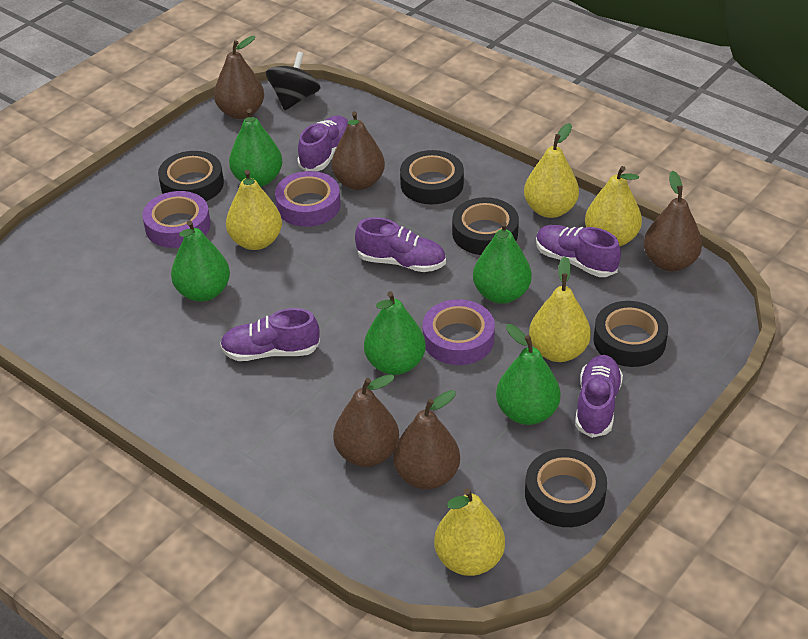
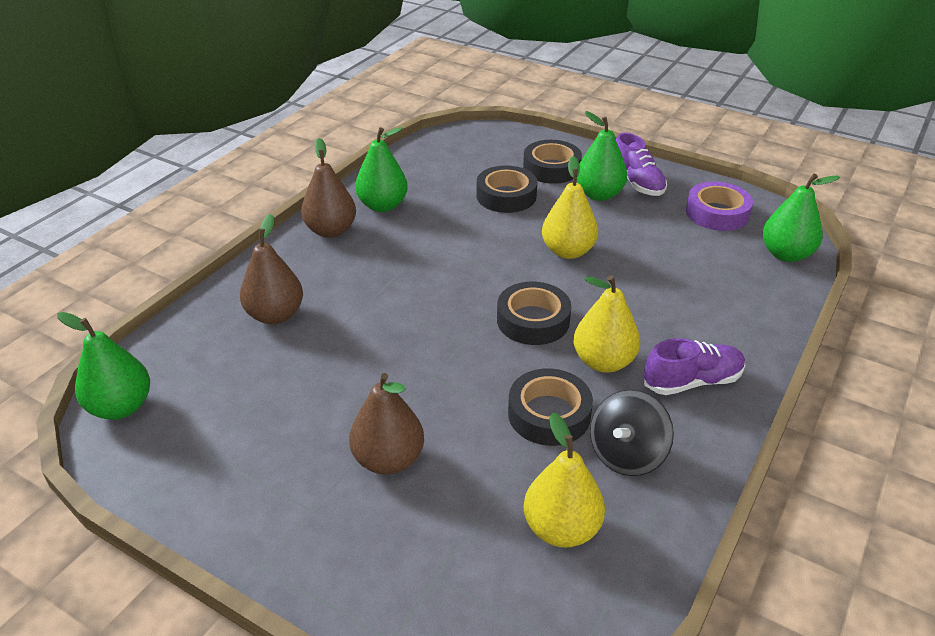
black tape: 5 -> 4
brown pear: 5 -> 3
green pear: 5 -> 4
purple shoe: 5 -> 2
purple tape: 3 -> 1
yellow pear: 5 -> 3

